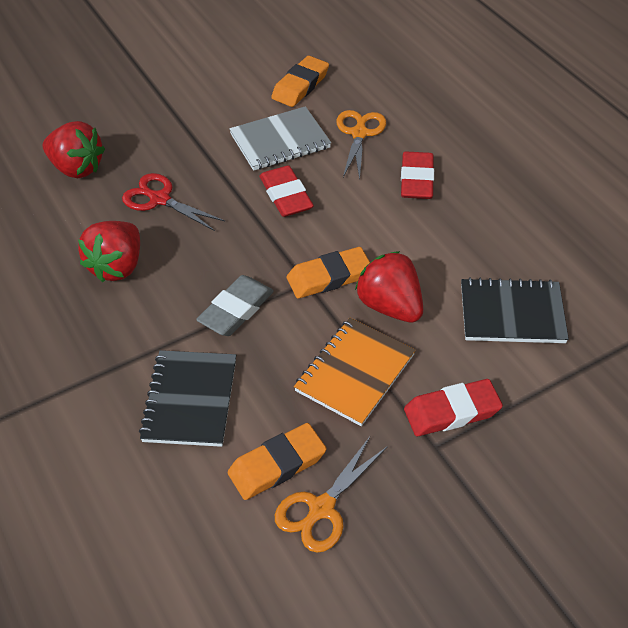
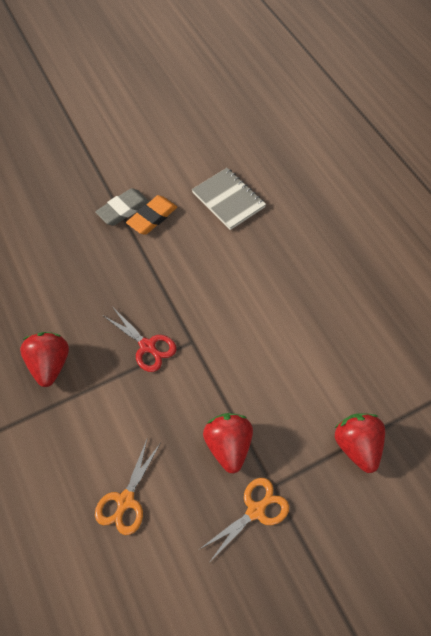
black notebook: 2 -> 0
orange eraser: 3 -> 1
orange notebook: 1 -> 0
red eraser: 3 -> 0

